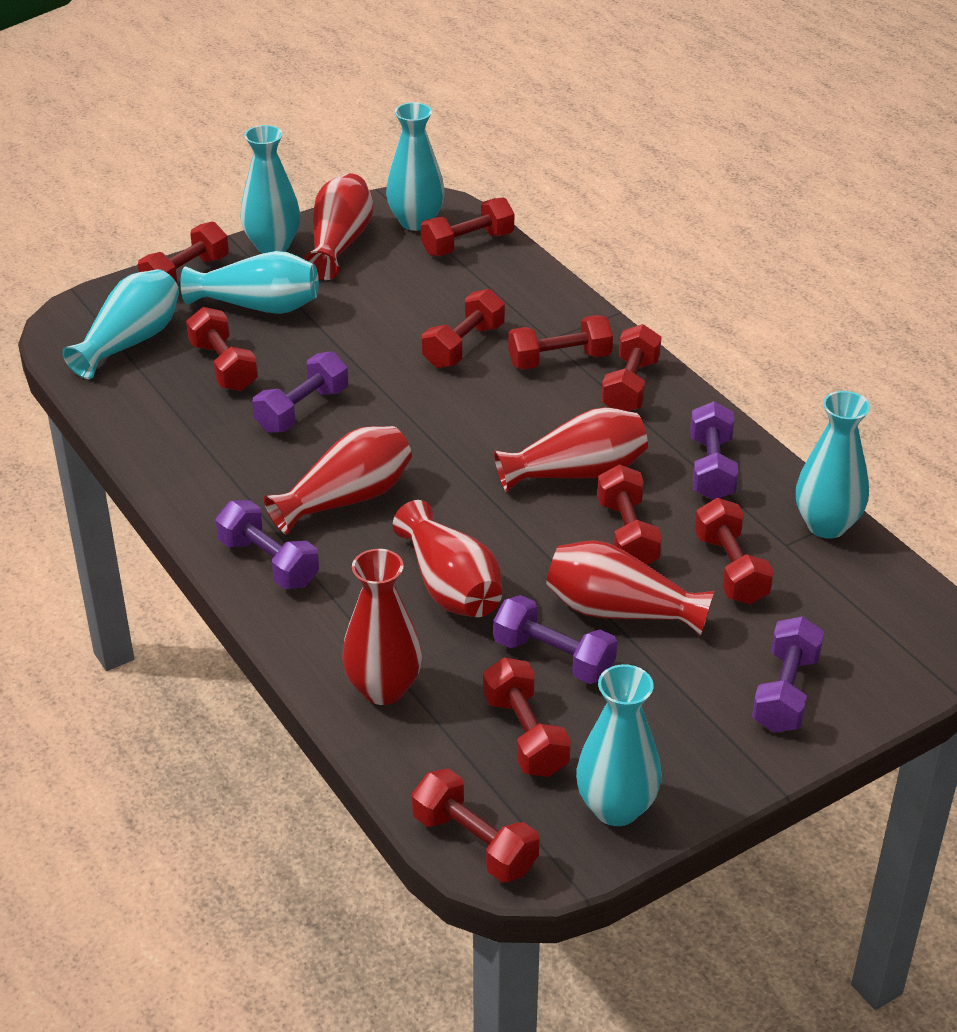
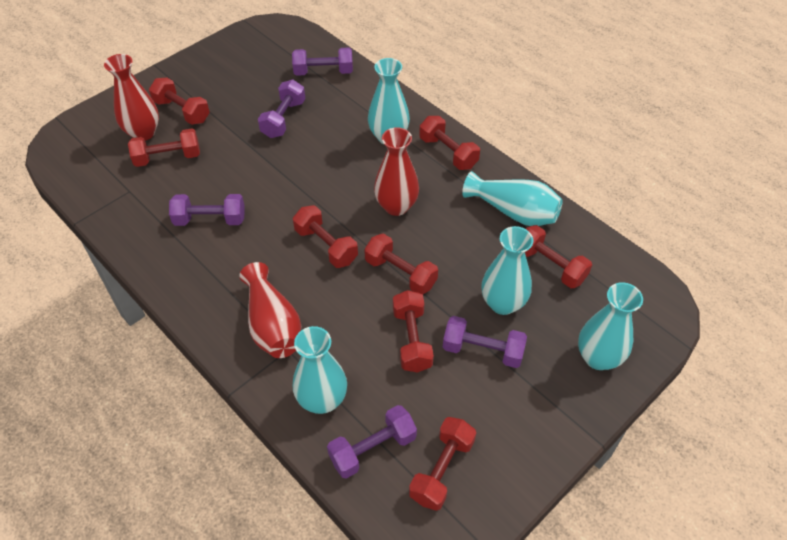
red dumbbell: 10 -> 8
red vase: 6 -> 3
turquoise vase: 6 -> 5

